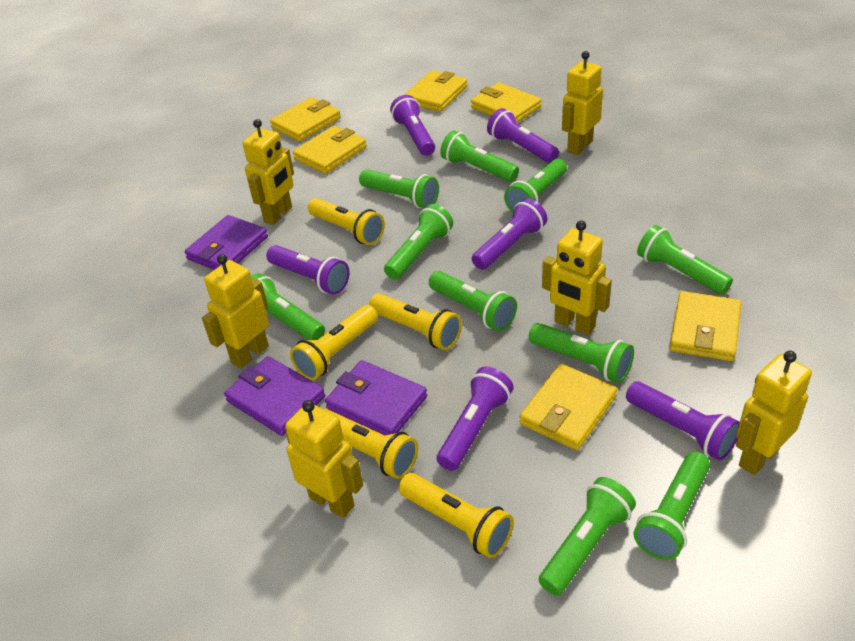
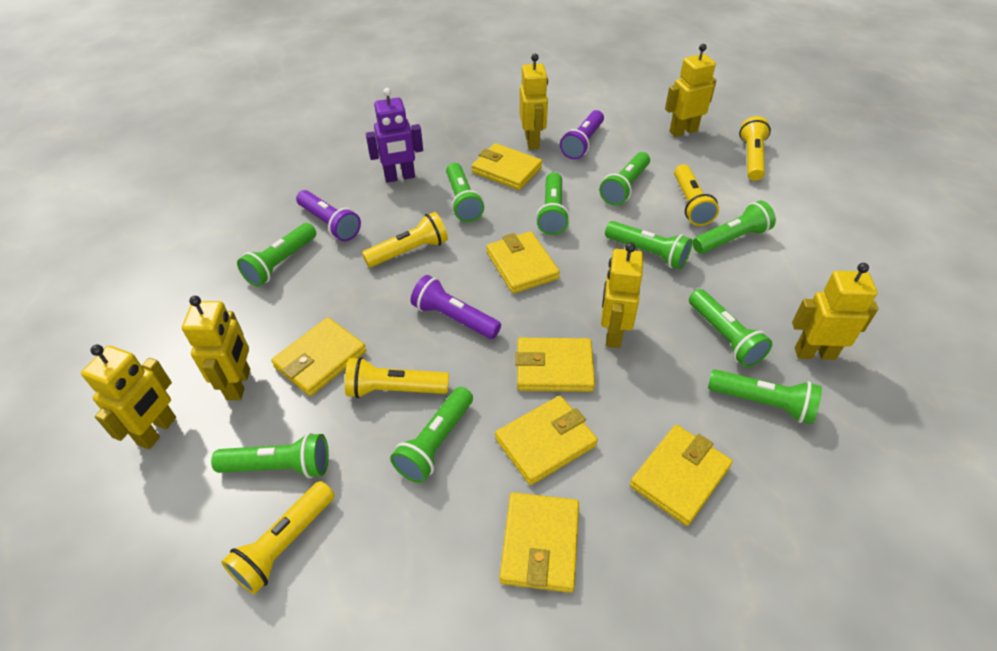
purple flashlight: 6 -> 3
purple robot: 0 -> 1
purple wallet: 3 -> 0
yellow wallet: 6 -> 7

